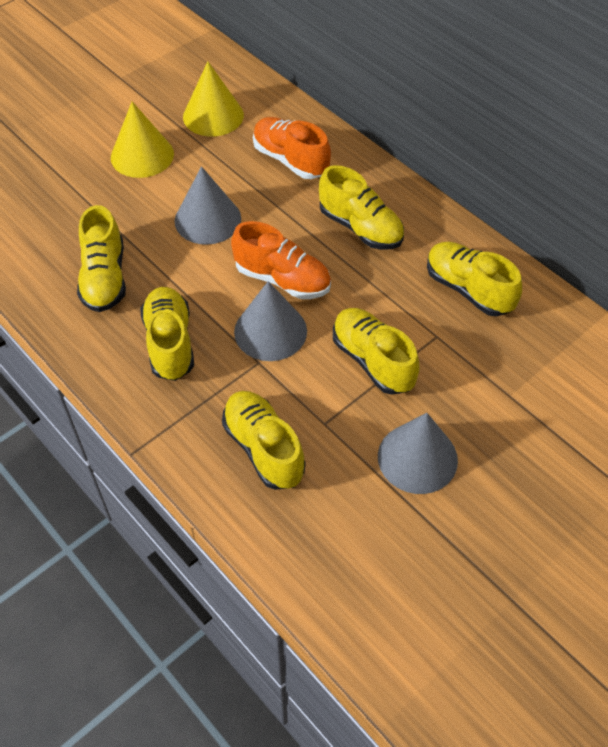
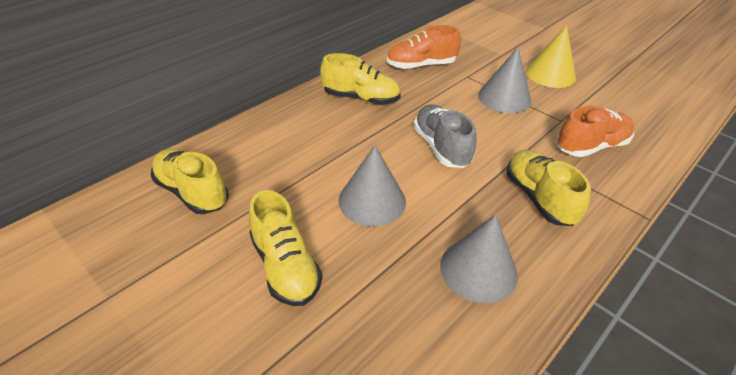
grey shoe: 0 -> 1
yellow cone: 2 -> 1
yellow shoe: 6 -> 4

